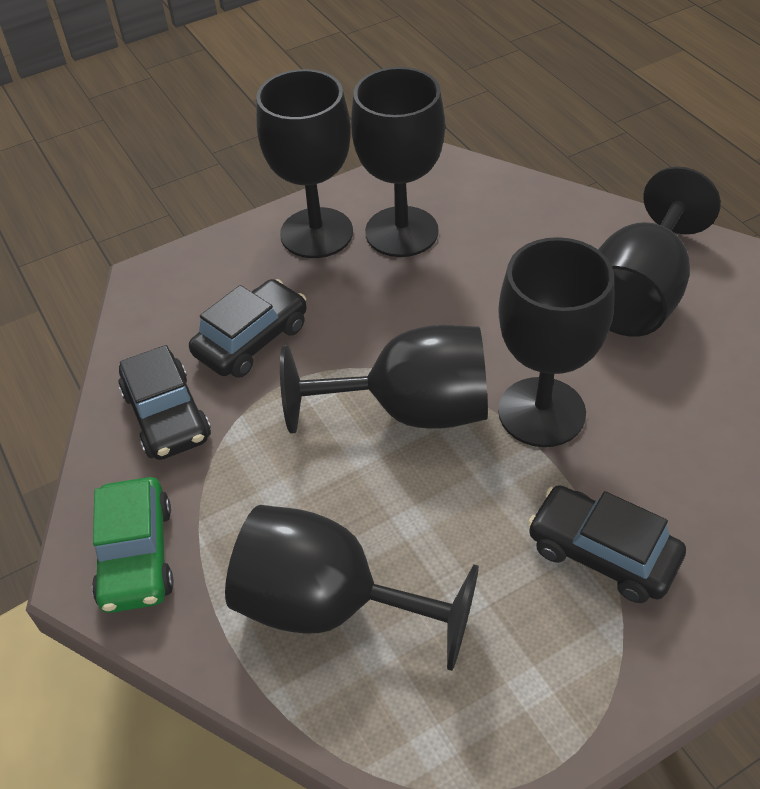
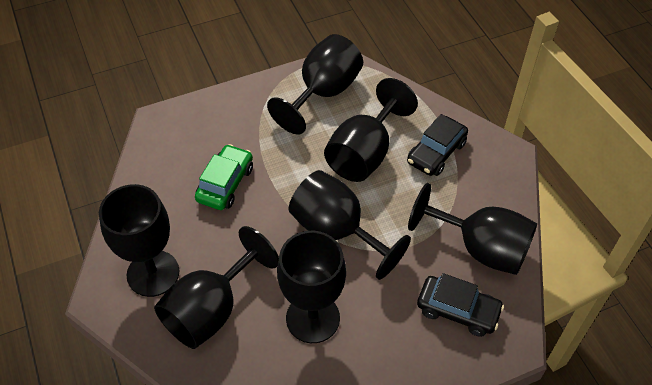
black car: 3 -> 2
black goblet: 6 -> 7

